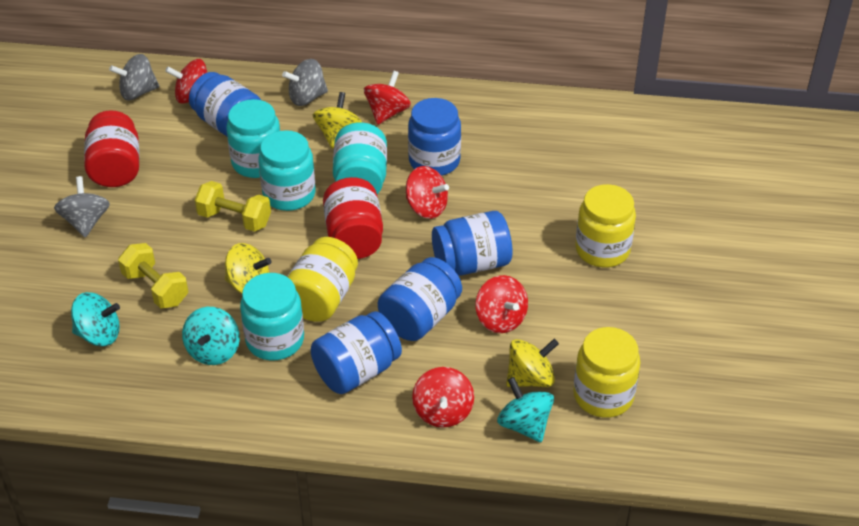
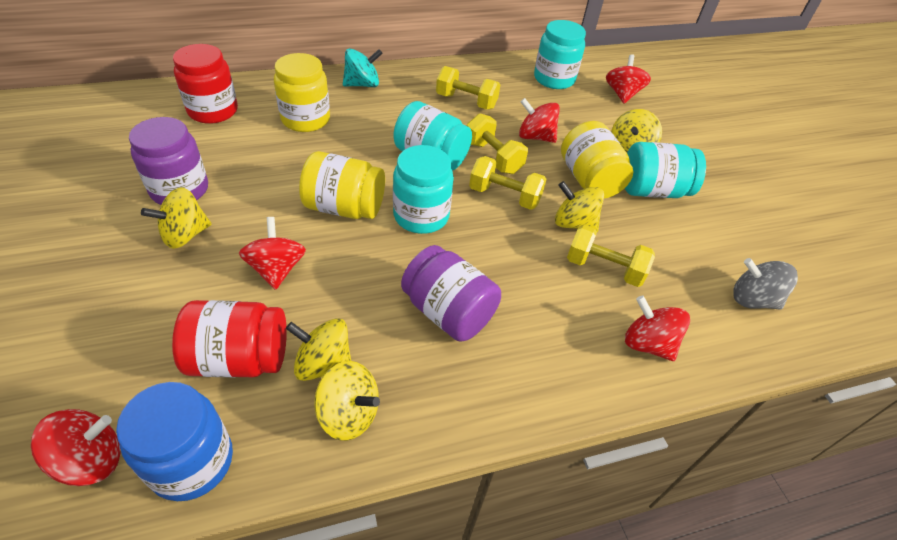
blue jar: 5 -> 1
grey spinning top: 3 -> 1
purple jar: 0 -> 2
turquoise spinning top: 3 -> 1
yellow dumbbell: 2 -> 4
yellow spinning top: 3 -> 5

